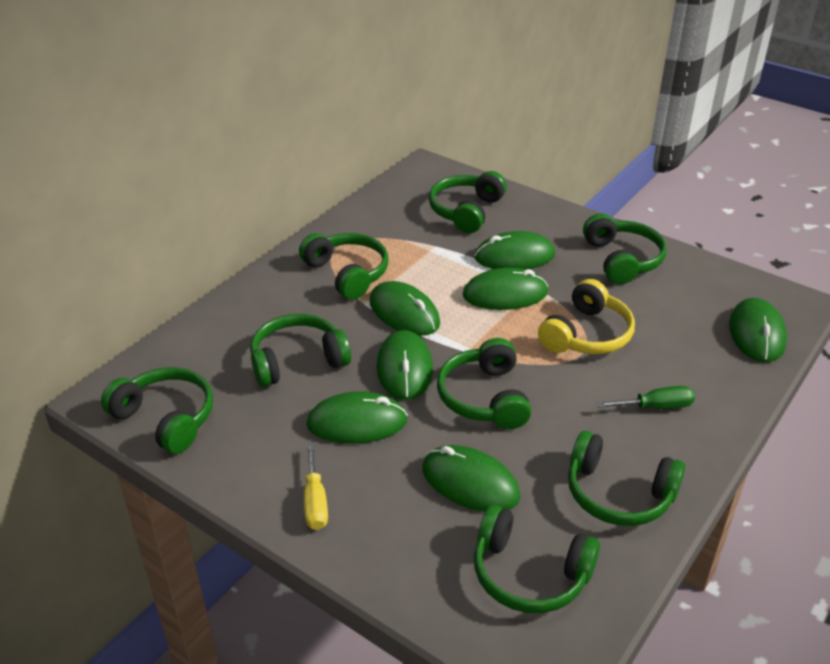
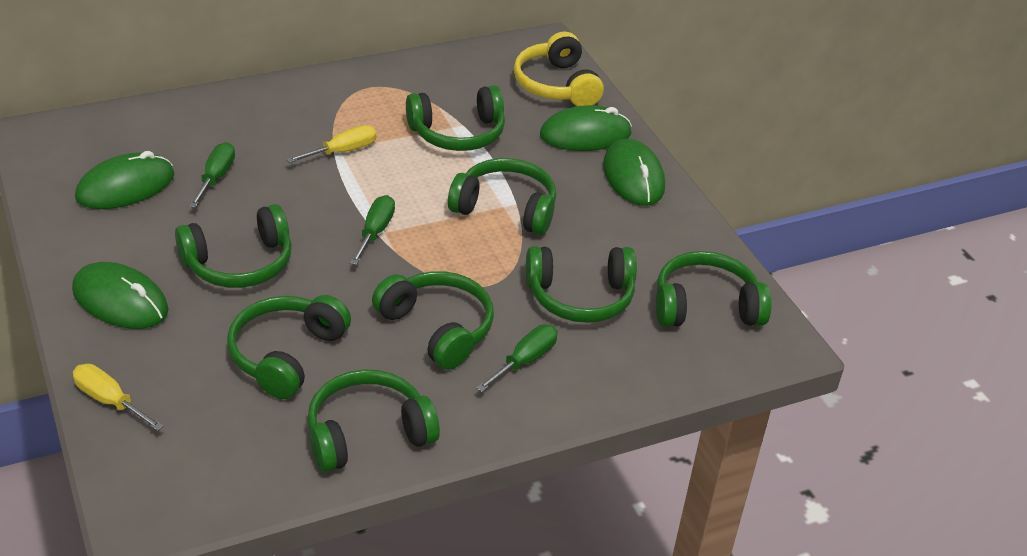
green mouse: 7 -> 4
green screwdriver: 1 -> 3
yellow screwdriver: 1 -> 2

